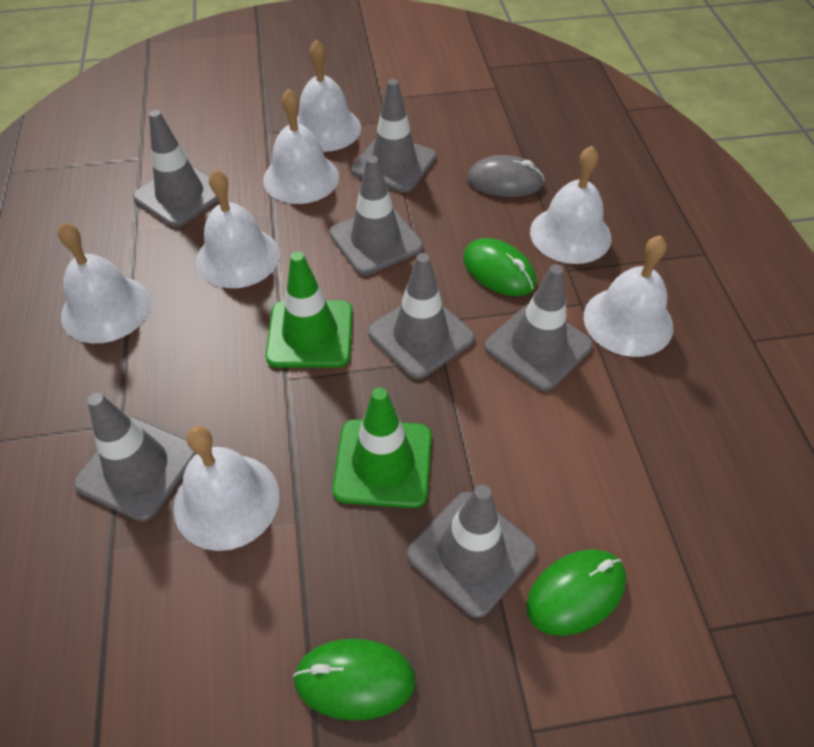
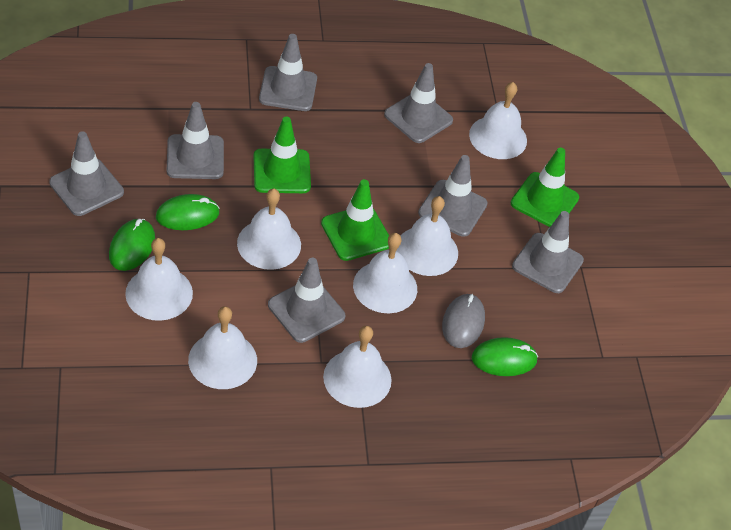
green traffic cone: 2 -> 3

